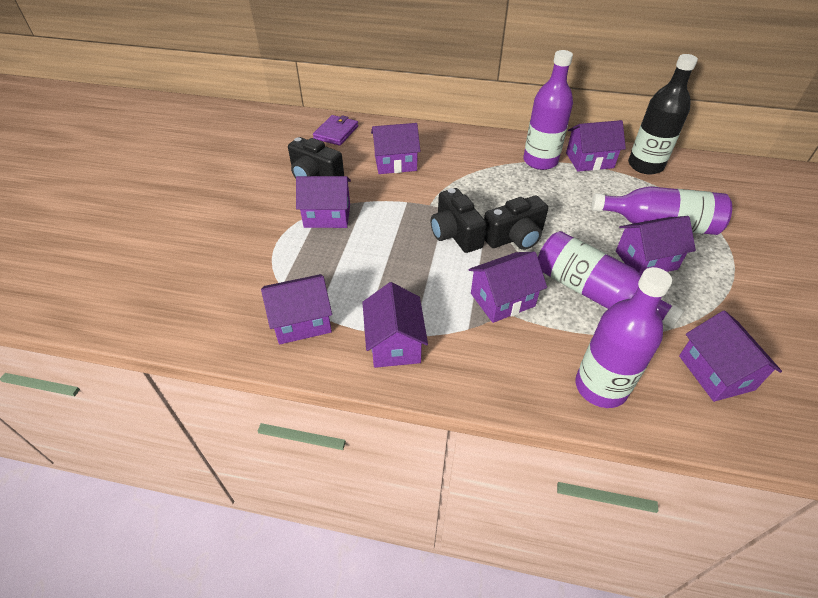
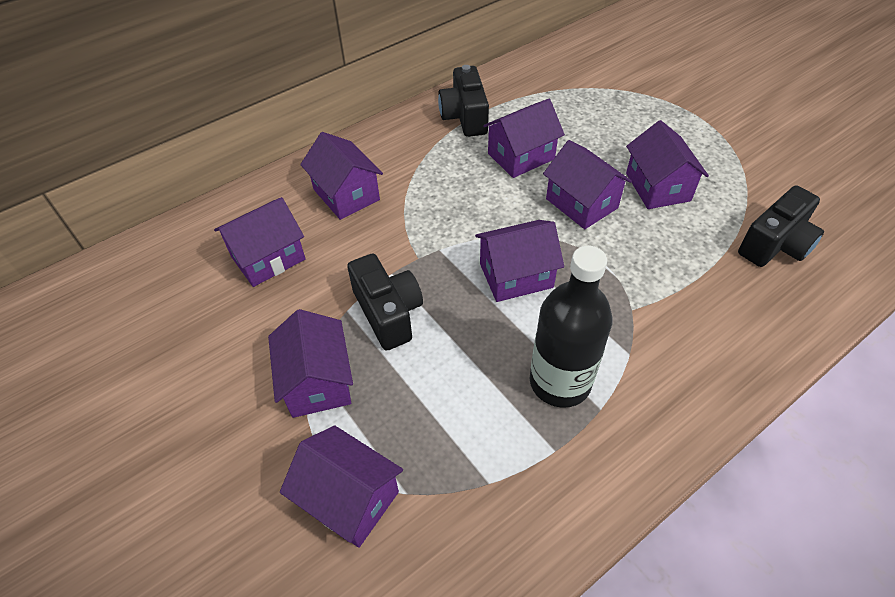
purple bottle: 4 -> 0
purple wallet: 1 -> 0

